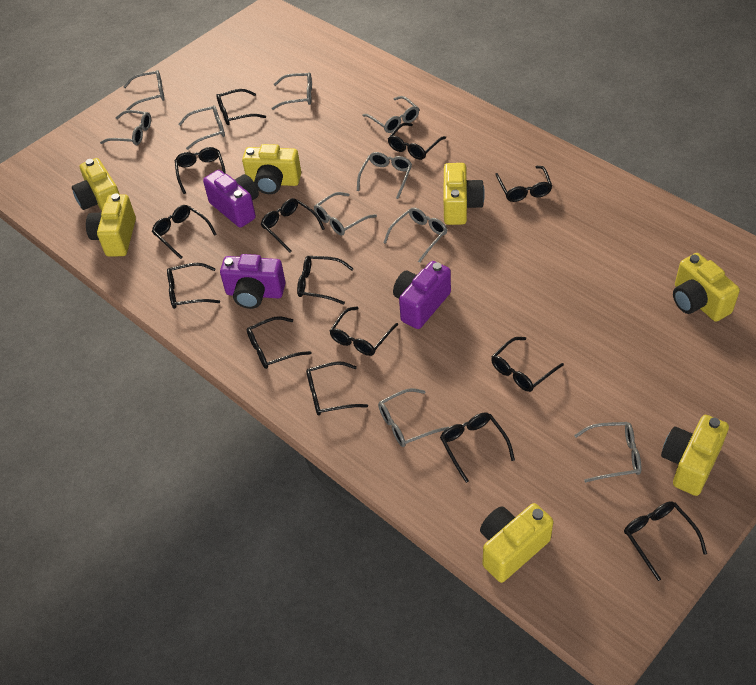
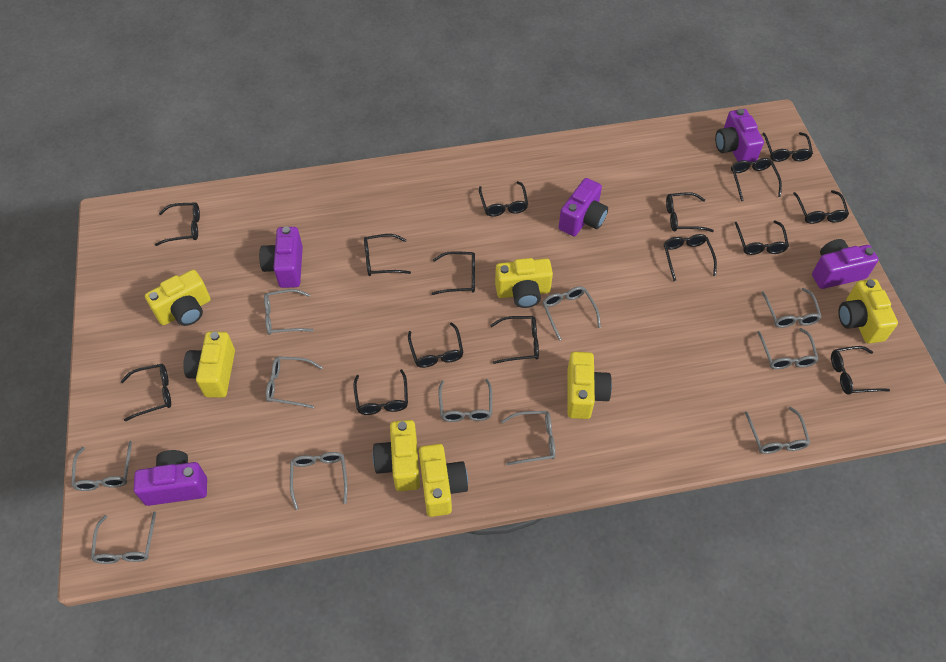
black glasses: 14 -> 15
grey glasses: 10 -> 11
purple camera: 3 -> 5

